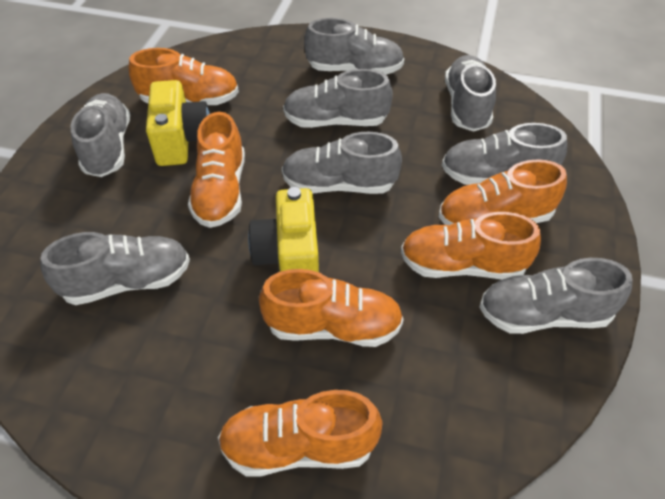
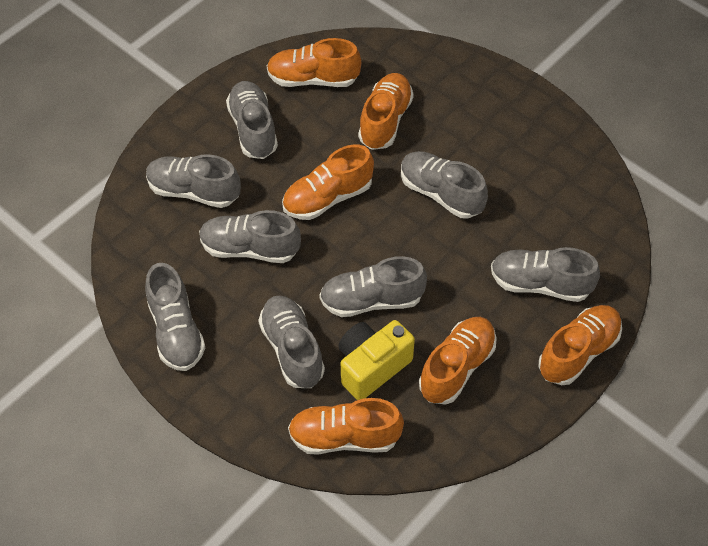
yellow camera: 2 -> 1

